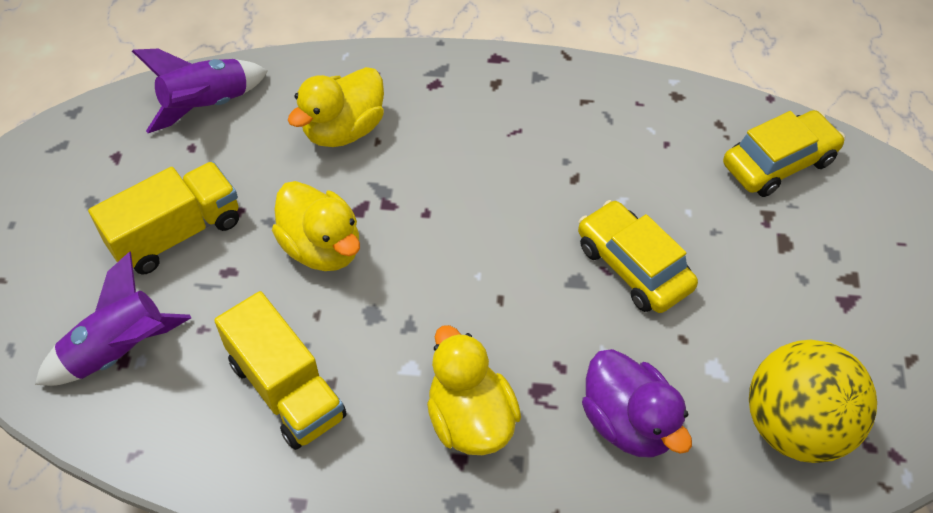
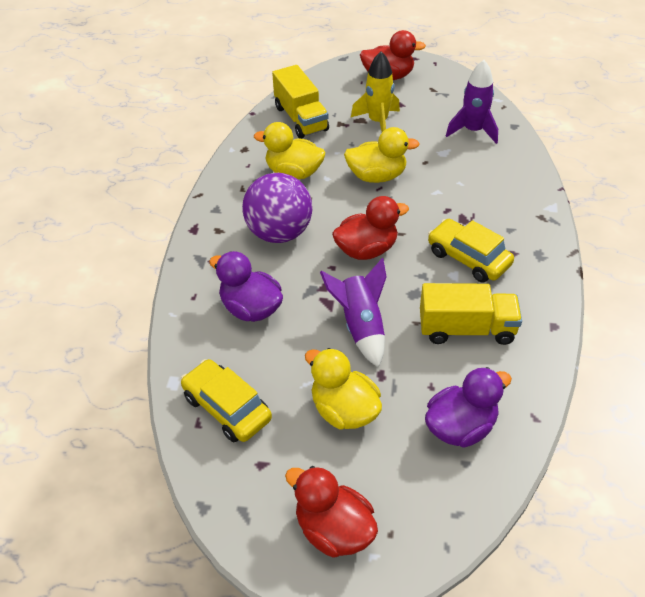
purple ball: 0 -> 1
purple duck: 1 -> 2
red duck: 0 -> 3
yellow ball: 1 -> 0
yellow rocket: 0 -> 1

